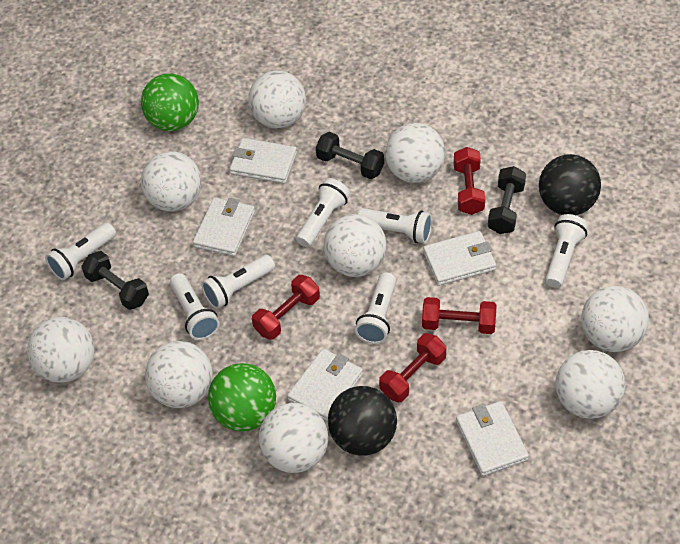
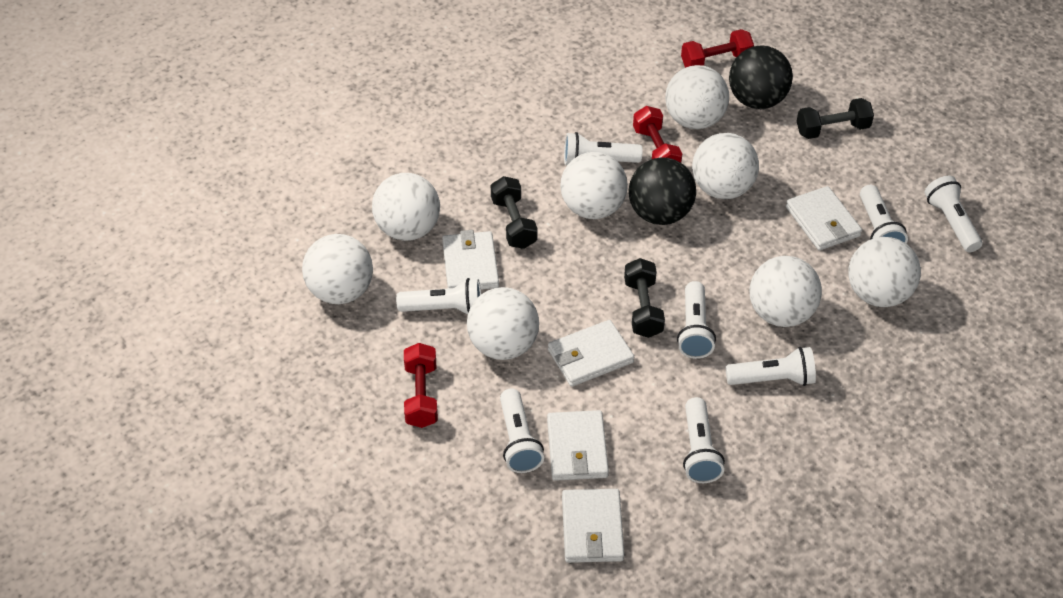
green ball: 2 -> 0
red dumbbell: 4 -> 3
white ball: 9 -> 8
white flashlight: 7 -> 8

